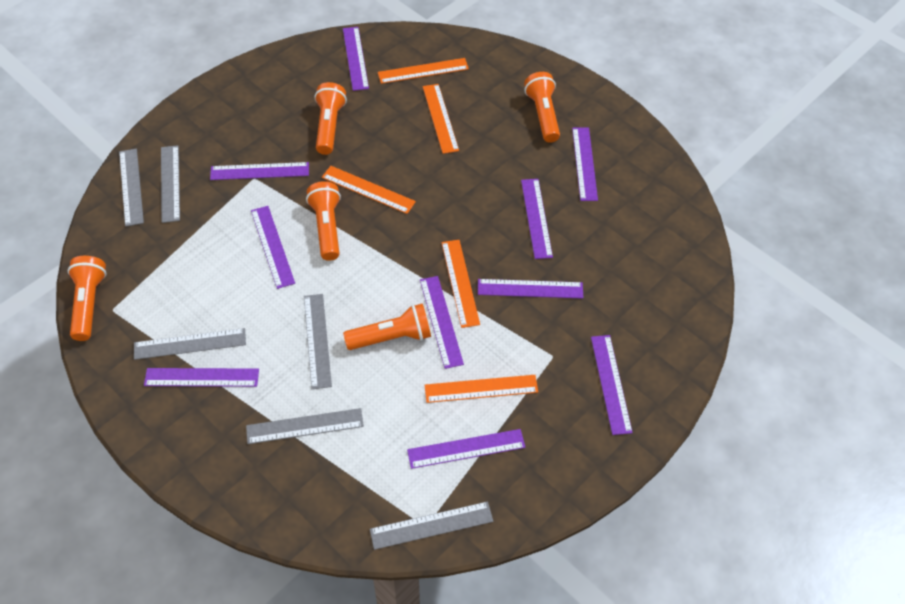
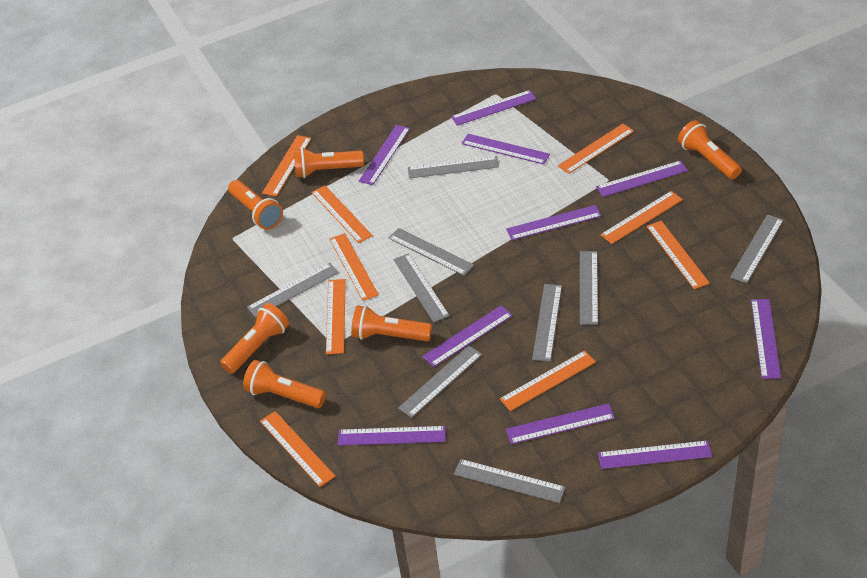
grey ruler: 6 -> 9
orange flashlight: 5 -> 6
orange ruler: 5 -> 9

